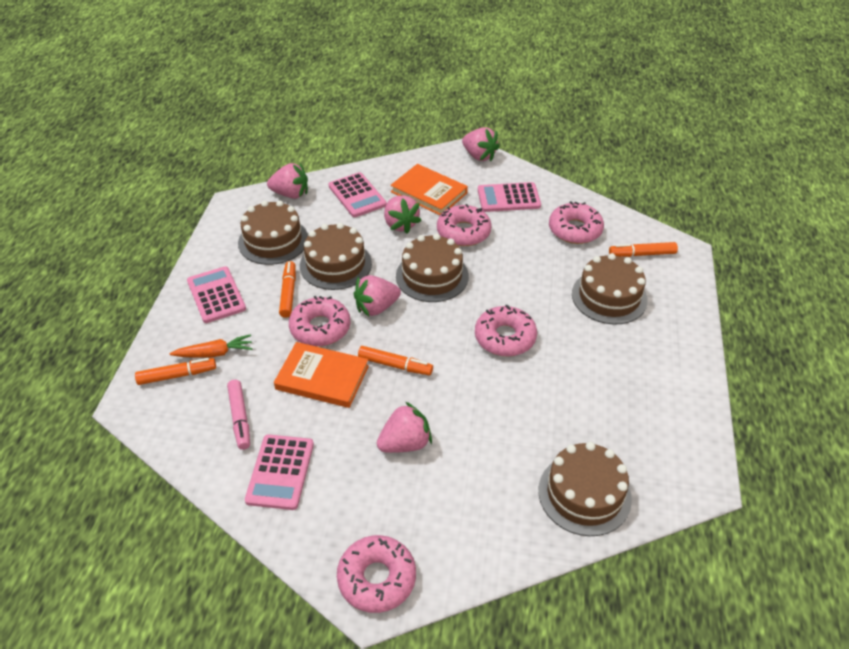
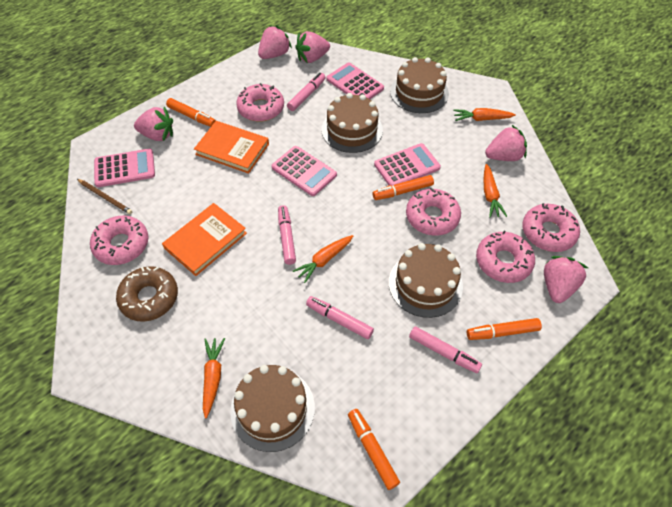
brown cake: 5 -> 4
brown donut: 0 -> 1
brown pencil: 0 -> 1
orange carrot: 1 -> 4
pink marker: 1 -> 4

